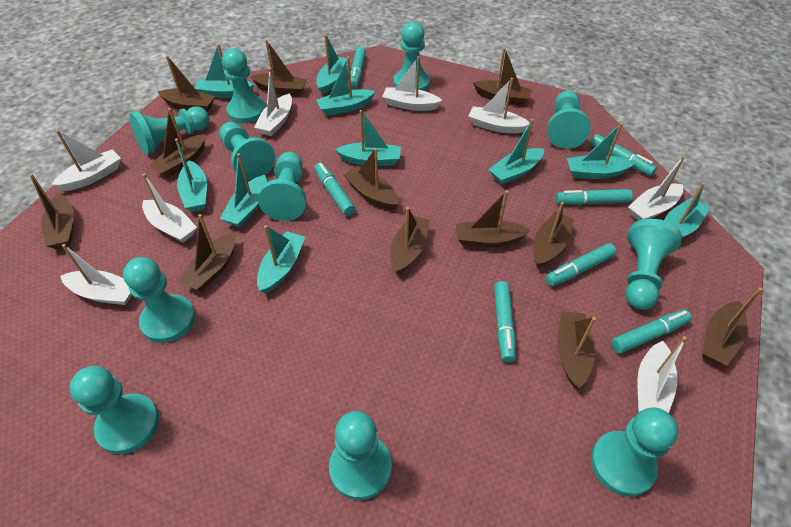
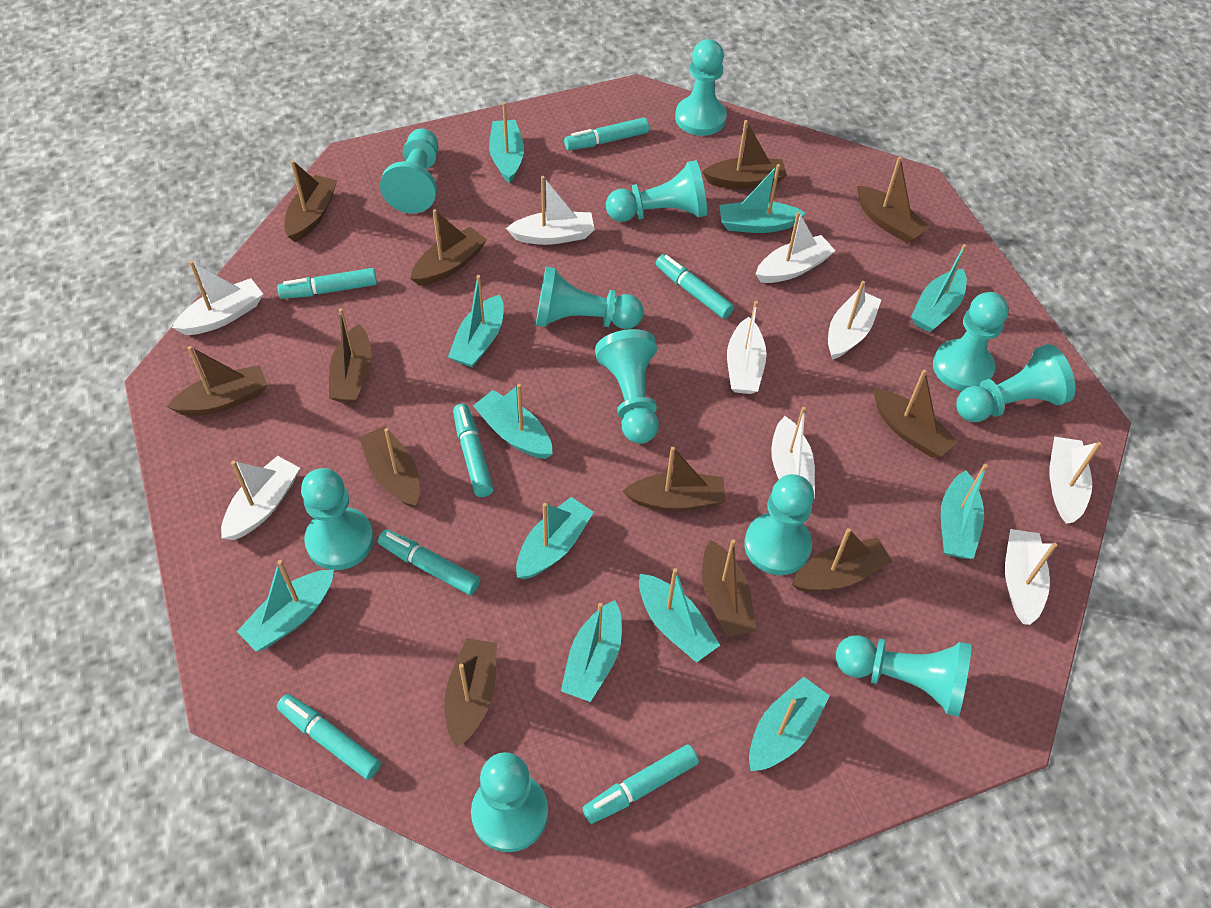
turquoise boat: 10 -> 11
white boat: 8 -> 9

